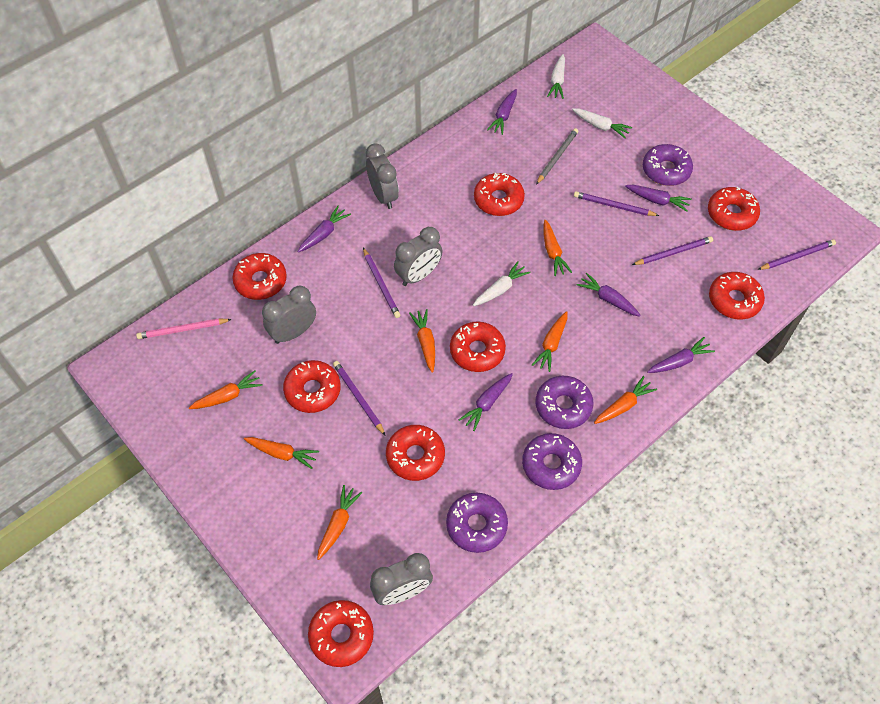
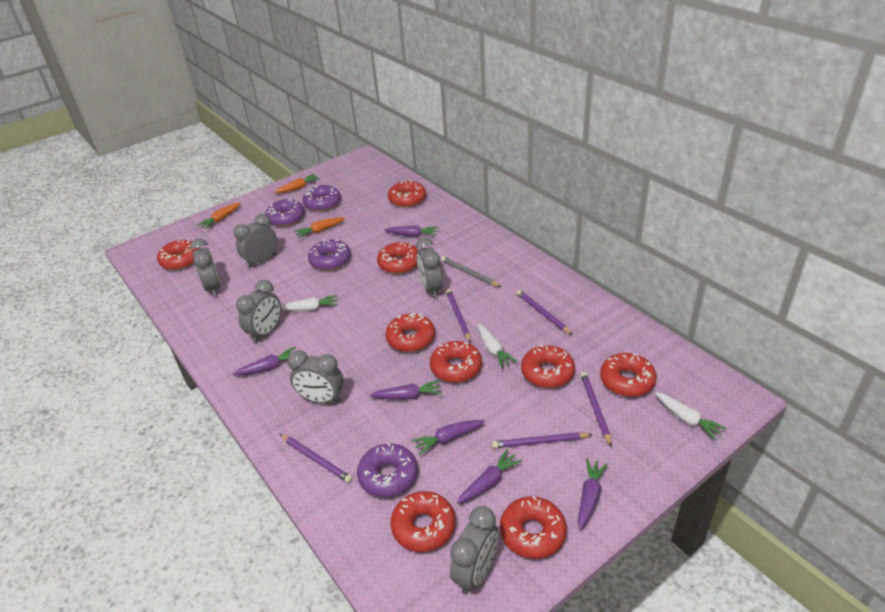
grey clock: 4 -> 6
orange carrot: 7 -> 3
pink pencil: 1 -> 0
red donut: 8 -> 9

